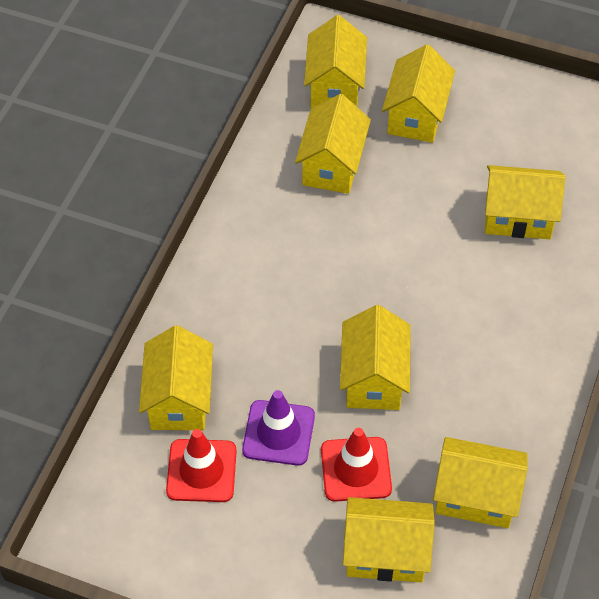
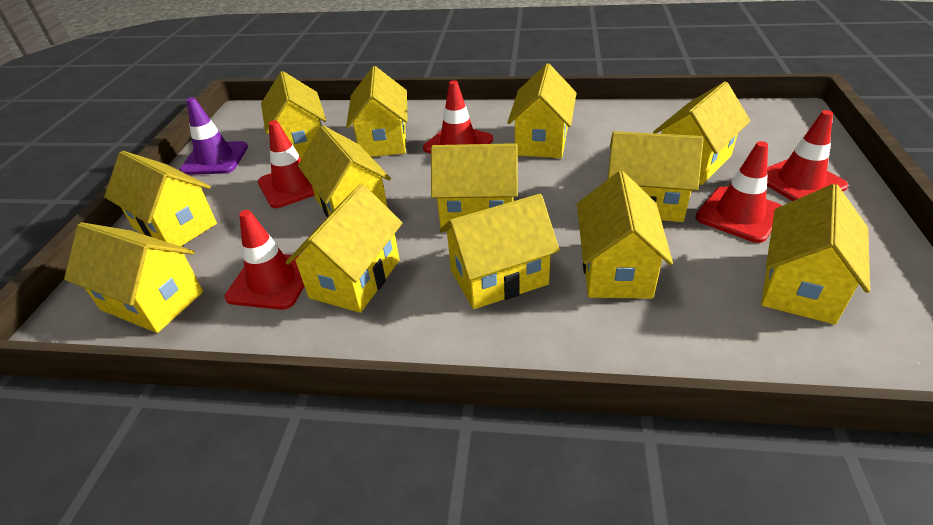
red traffic cone: 2 -> 5
yellow house: 8 -> 13

